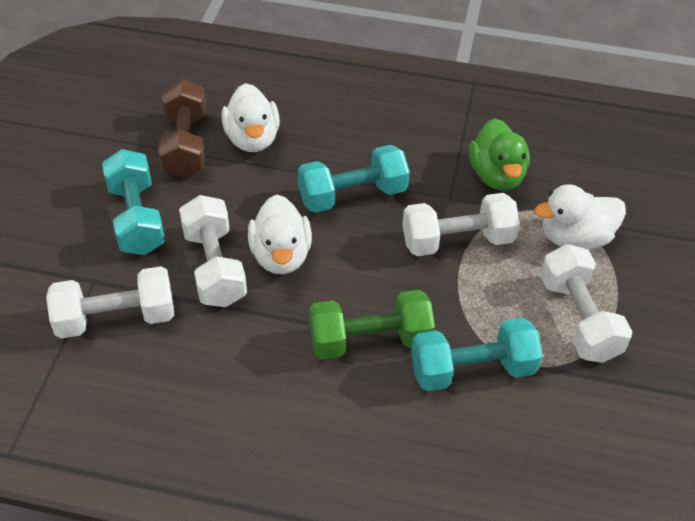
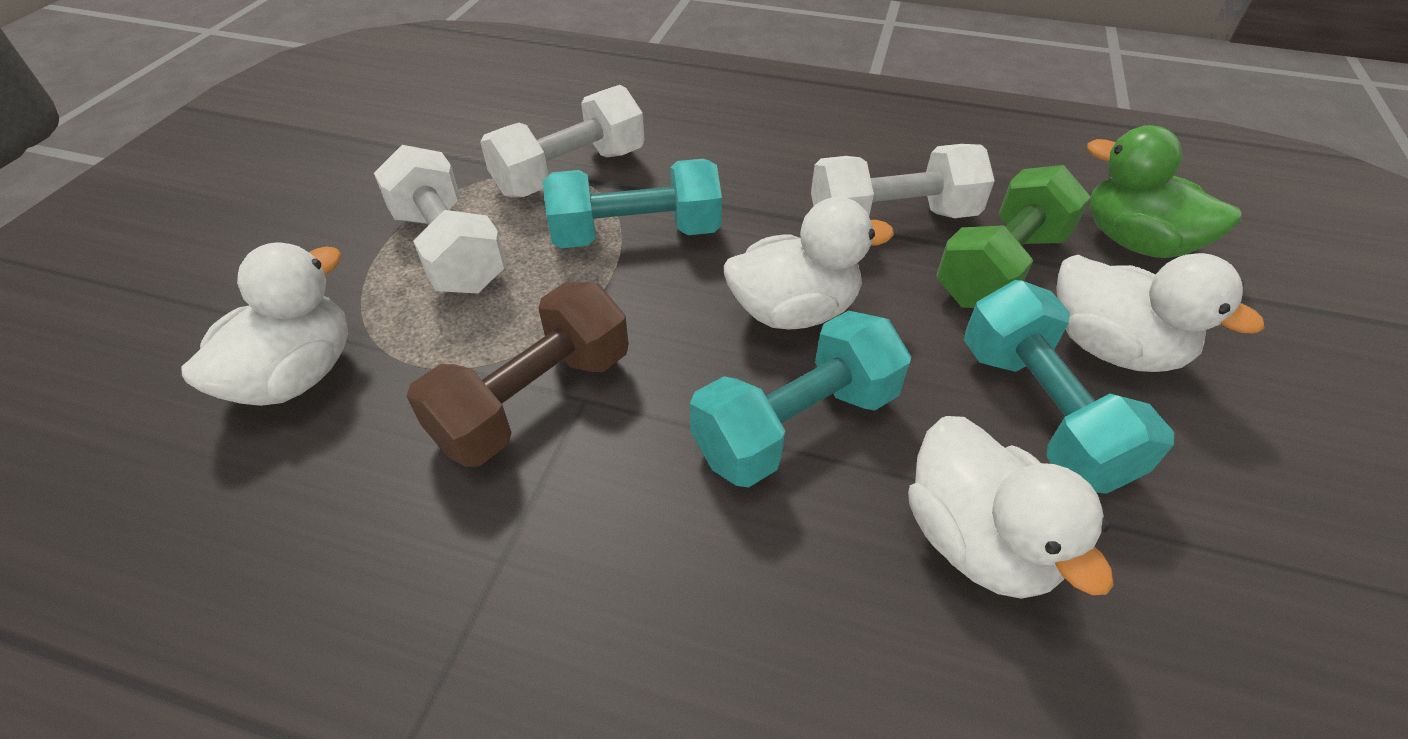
white duck: 3 -> 4
white dumbbell: 4 -> 3

